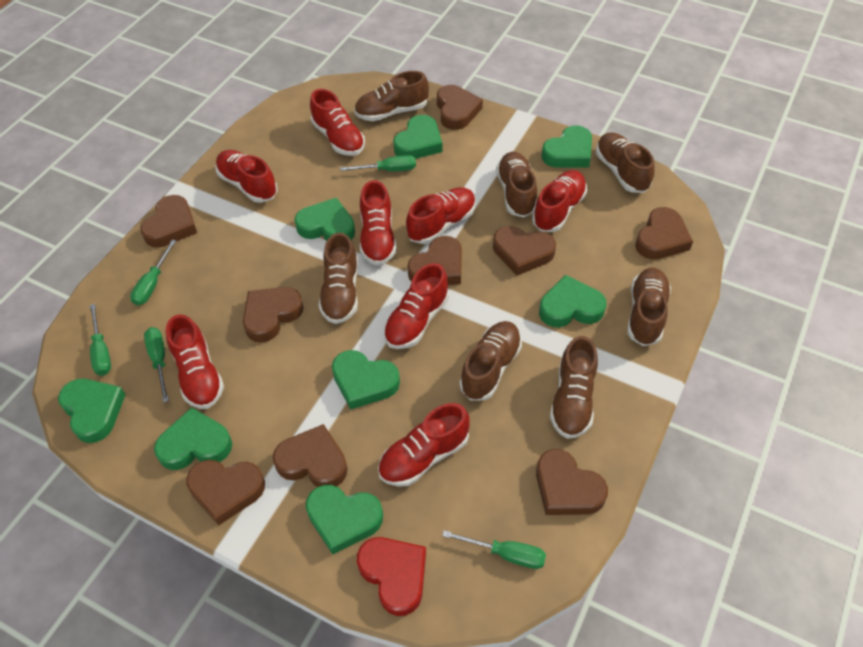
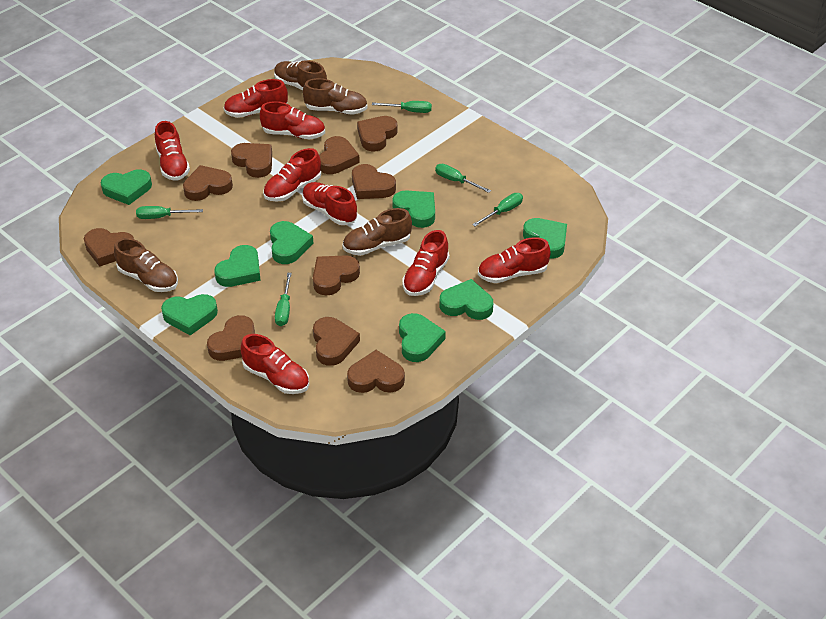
brown heart: 9 -> 10
brown shoe: 7 -> 4
red heart: 1 -> 0

